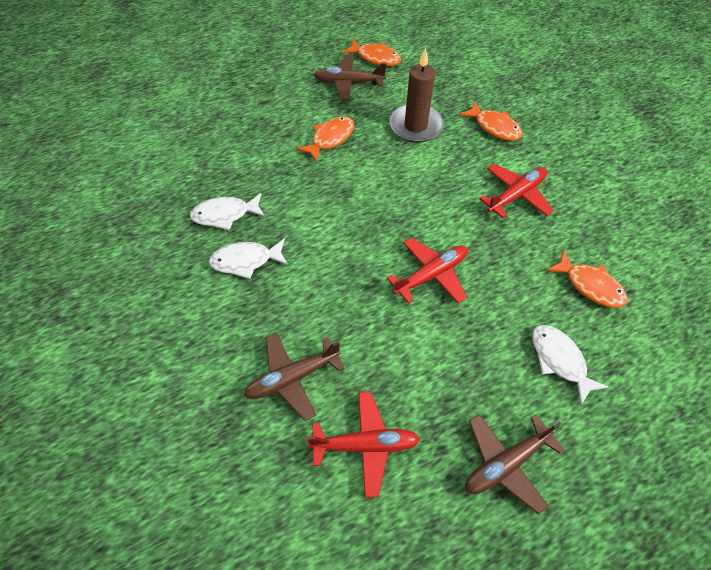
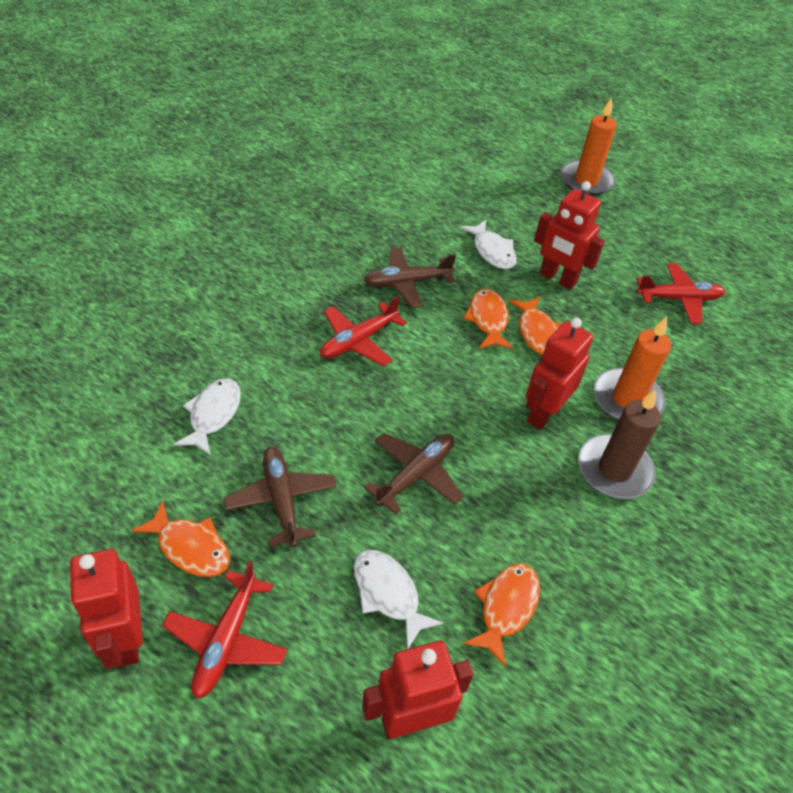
orange candle: 0 -> 2
red robot: 0 -> 4

